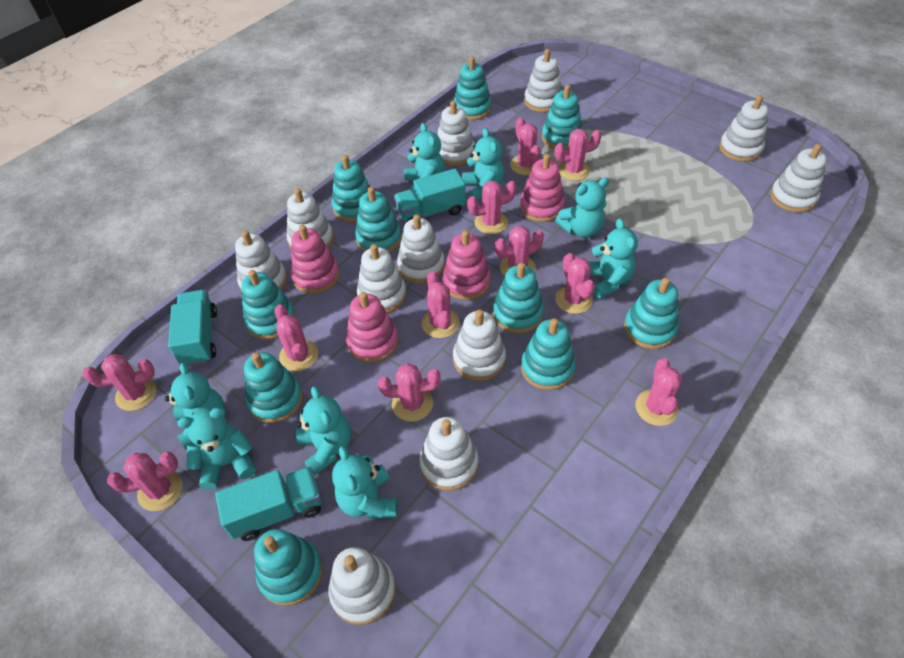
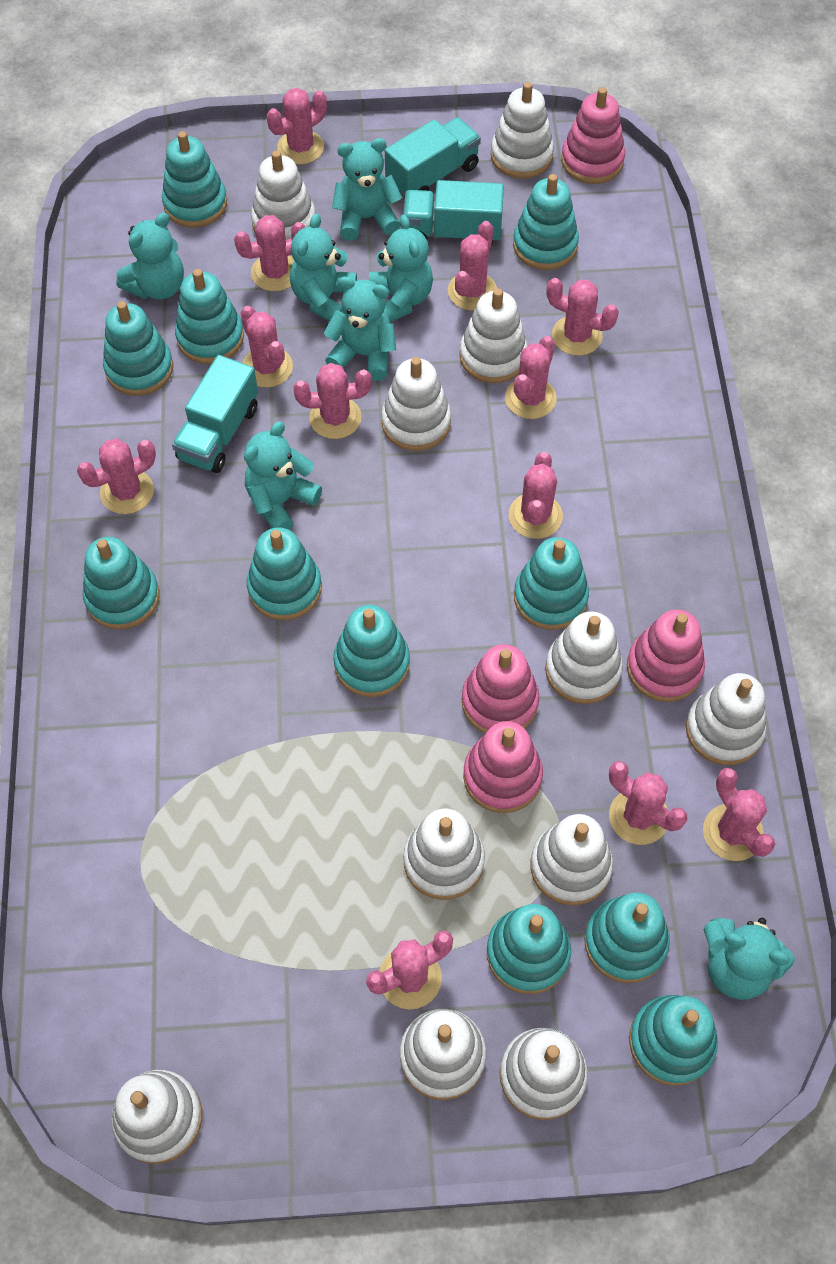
pink cactus: 11 -> 12
turquoise stacking toy: 10 -> 11
turquoise teddy bear: 8 -> 7

